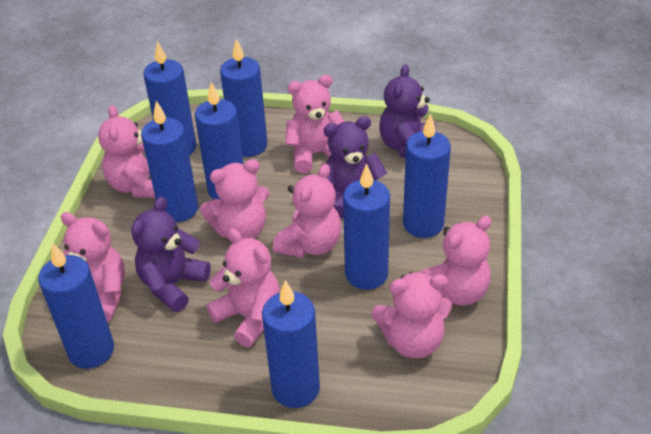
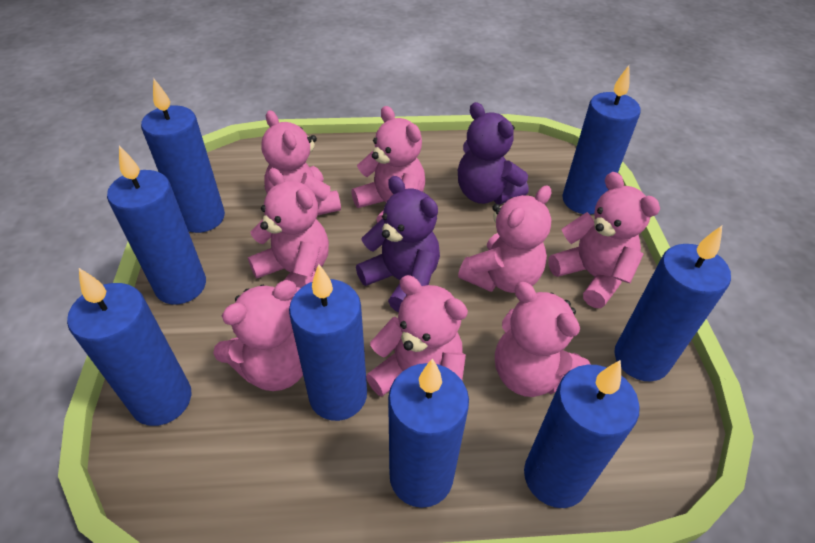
purple teddy bear: 3 -> 2

